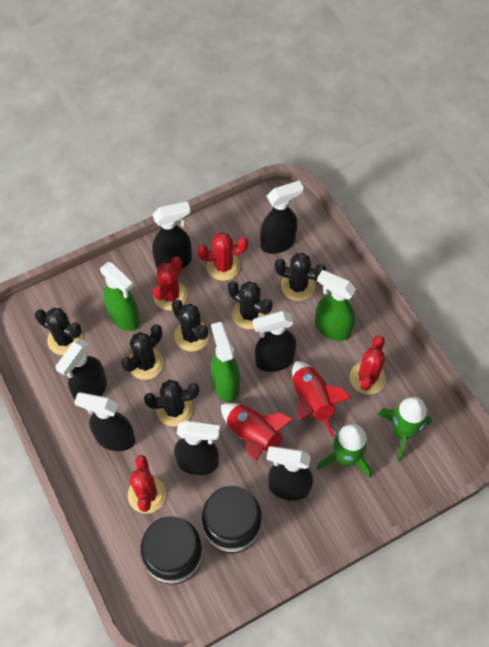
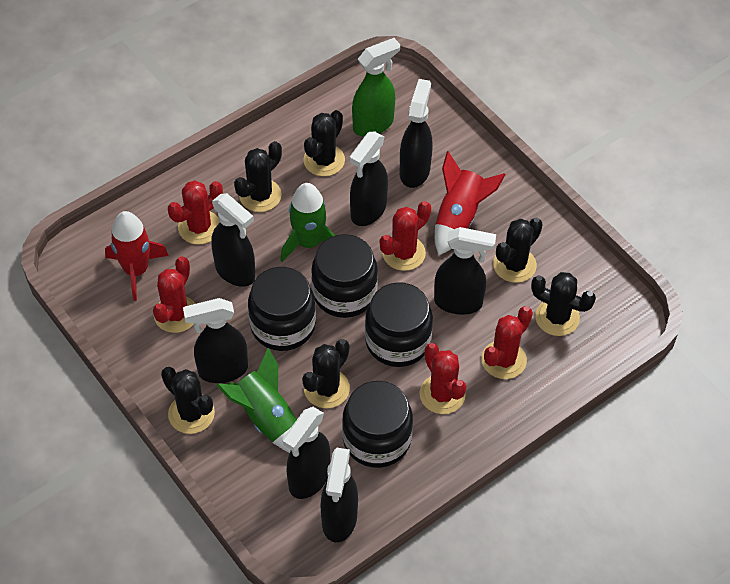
black jar: 2 -> 4
green spray bottle: 3 -> 1
red cactus: 4 -> 5

